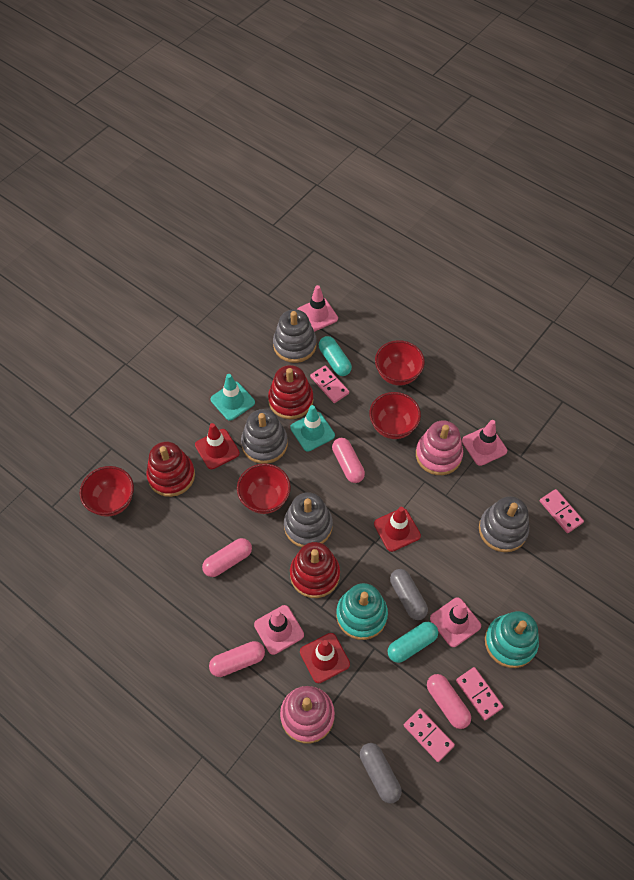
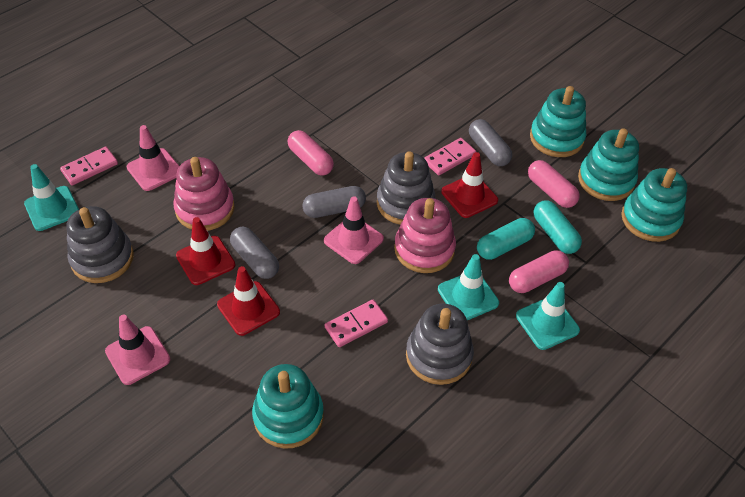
grey capsule: 2 -> 3
grey stacking toy: 4 -> 3
pink capsule: 4 -> 3
pink domino: 4 -> 3
pink traffic cone: 4 -> 3
red bowl: 4 -> 0
red stacking toy: 3 -> 0
turquoise stacking toy: 2 -> 4
turquoise traffic cone: 2 -> 3

